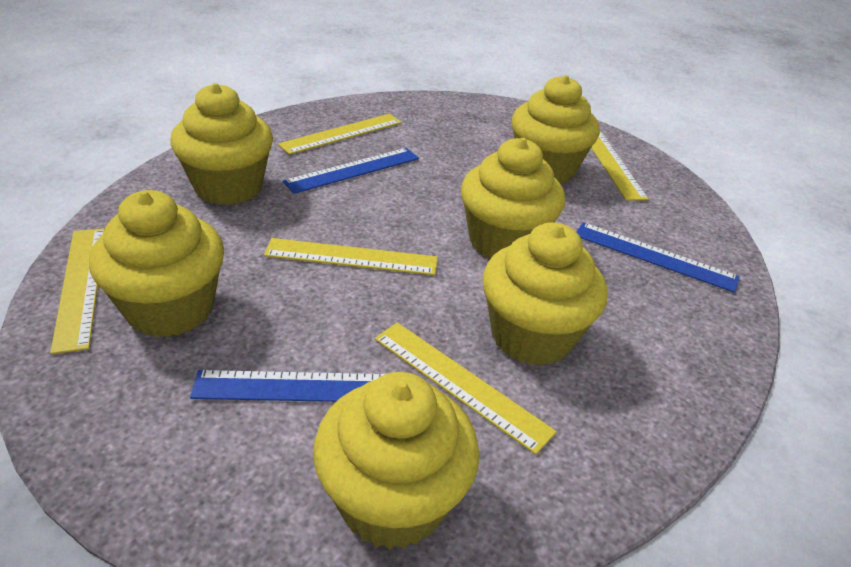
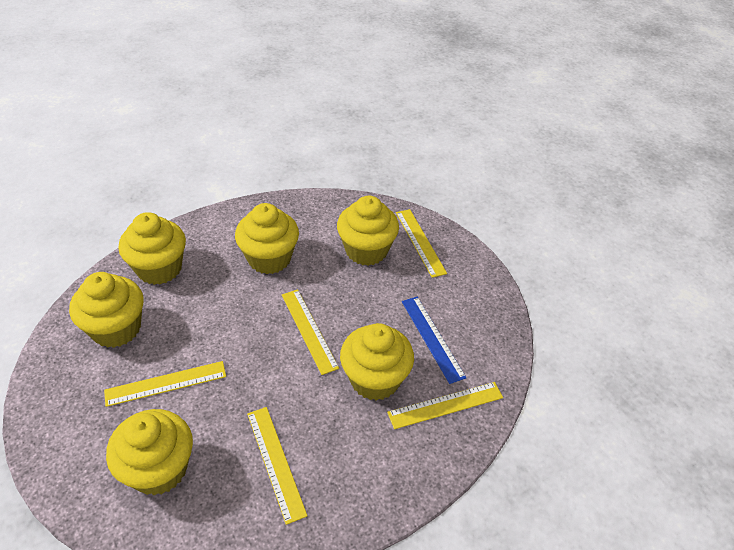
blue ruler: 3 -> 1

